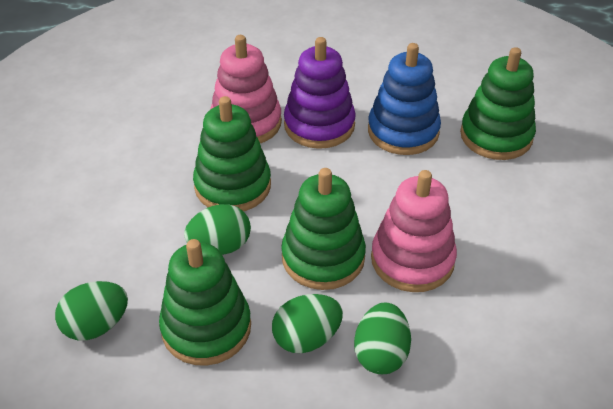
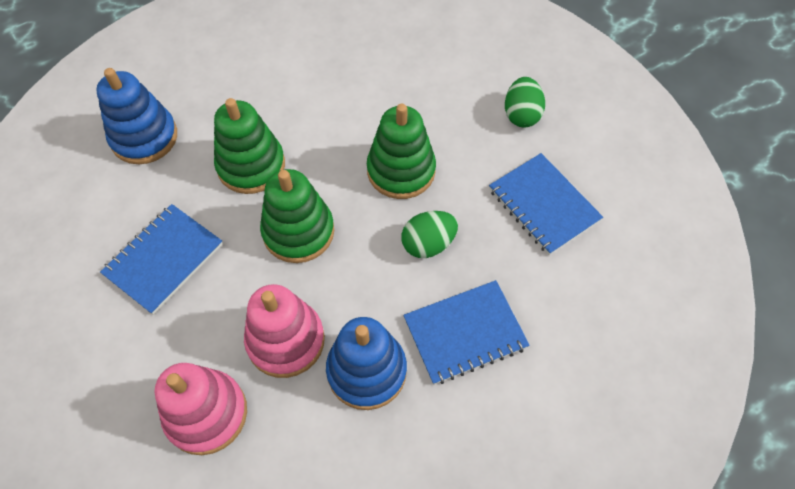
blue notebook: 0 -> 3
blue stacking toy: 1 -> 2
green egg: 4 -> 2
green stacking toy: 4 -> 3
purple stacking toy: 1 -> 0

